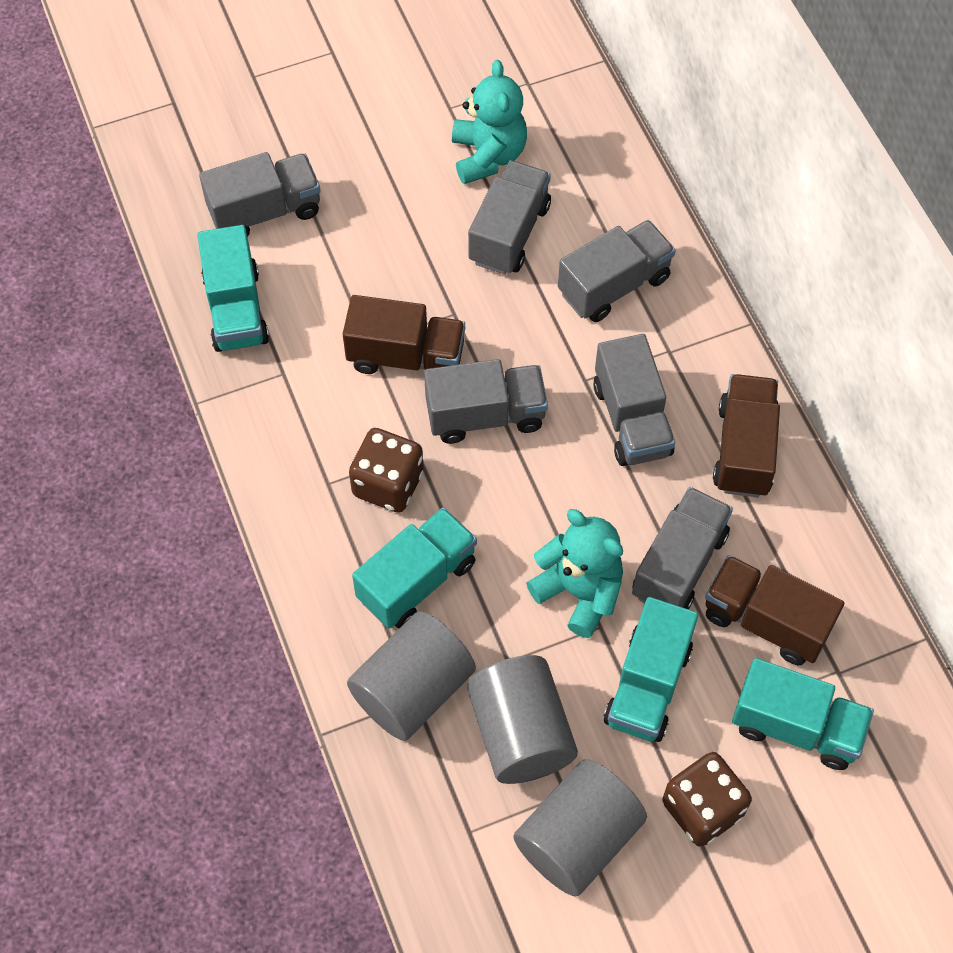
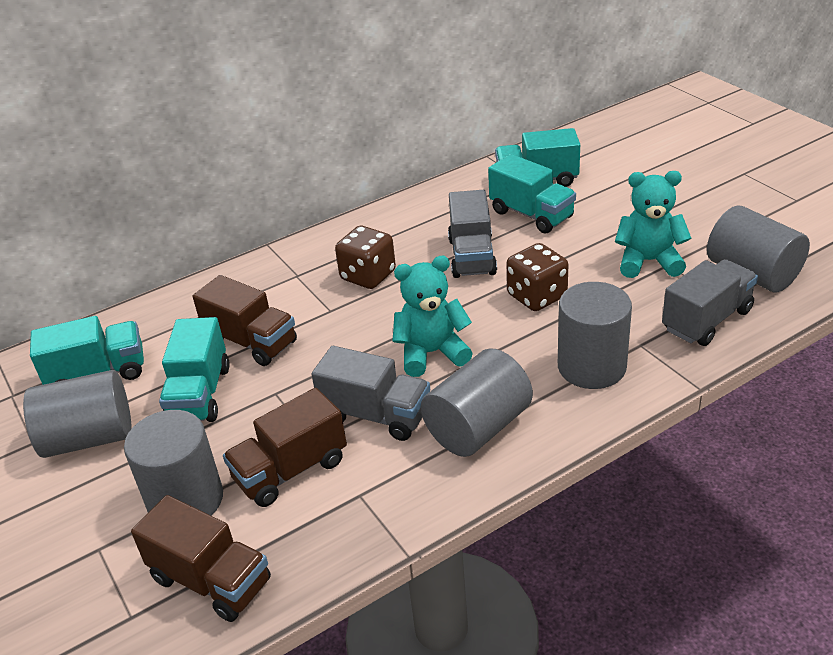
grey cylinder: 3 -> 5
grey truck: 6 -> 3

